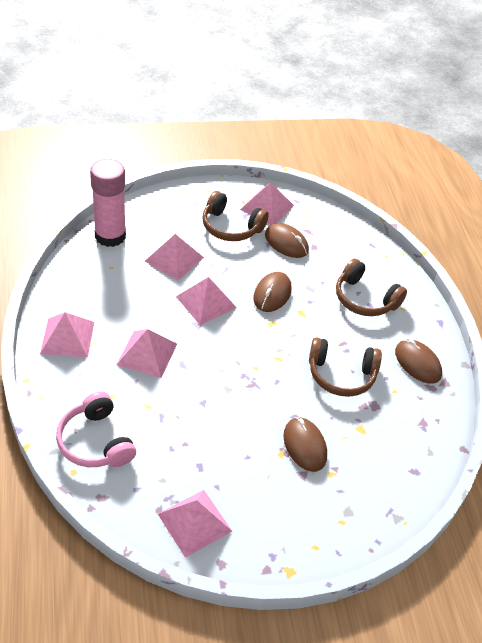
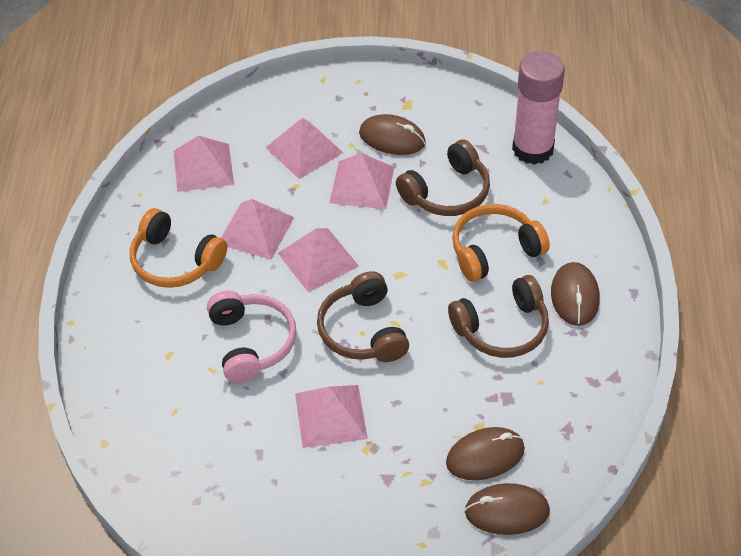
orange headphones: 0 -> 2

